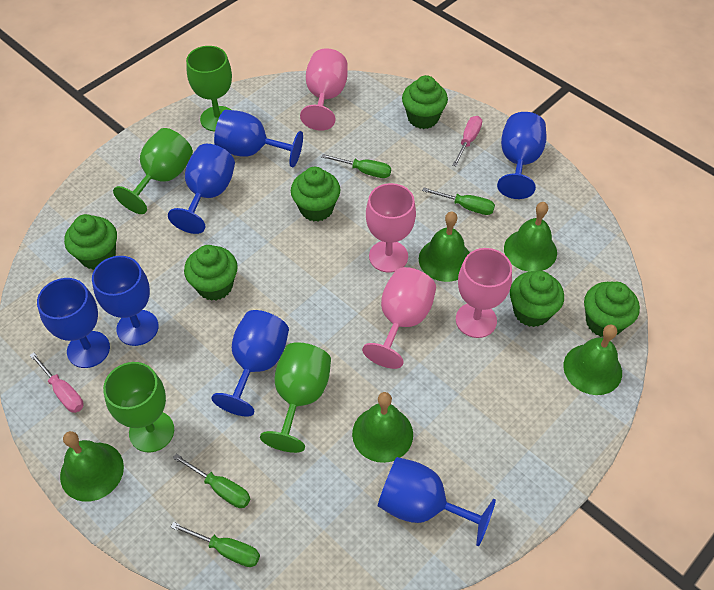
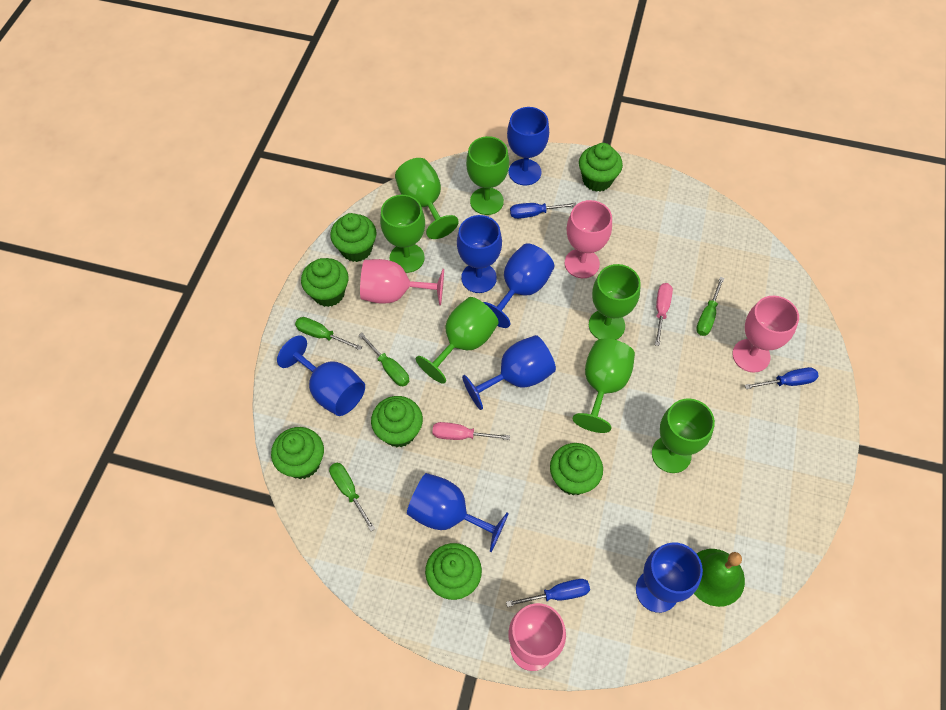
blue screwdriver: 0 -> 3
green bell: 5 -> 1
green cupcake: 6 -> 7
green goblet: 4 -> 7

